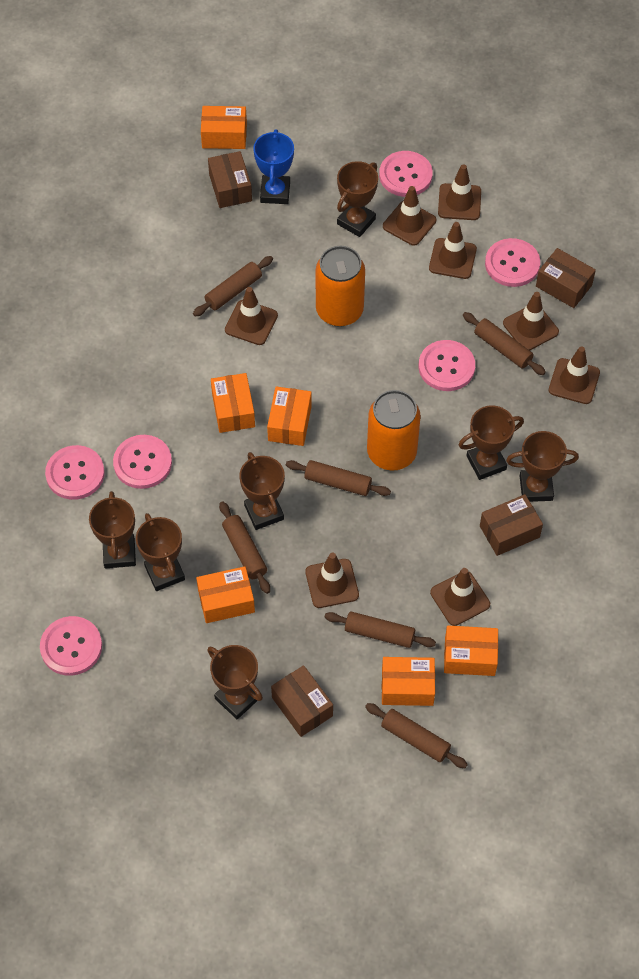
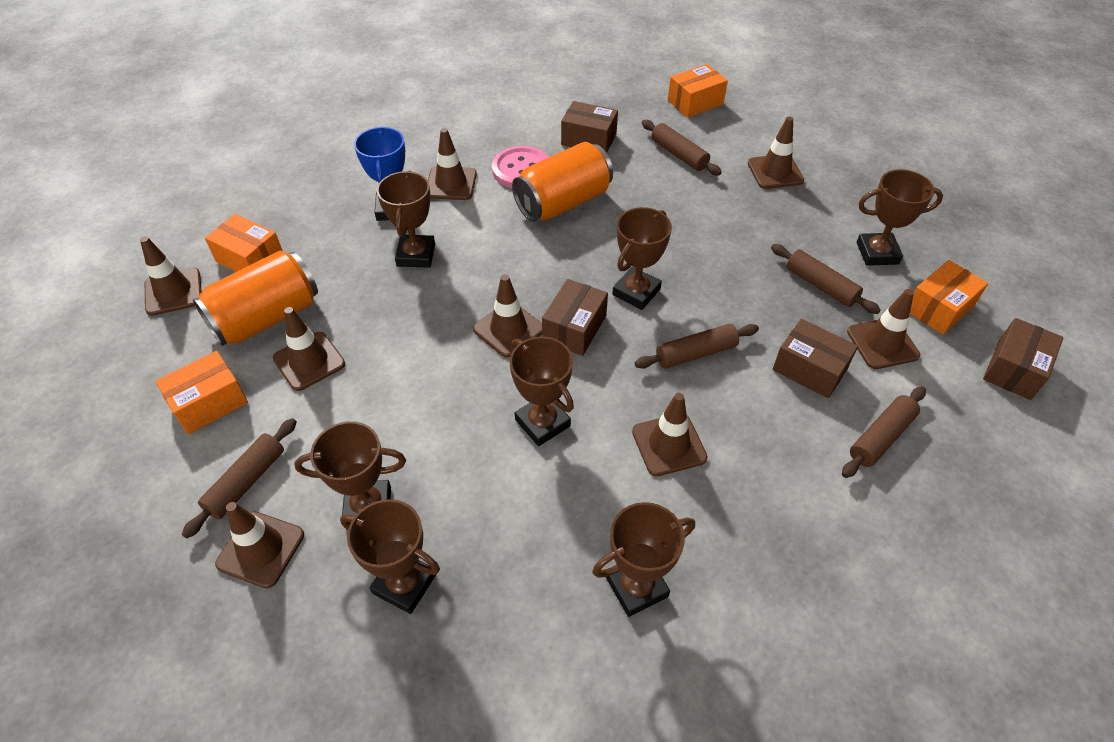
brown rolling pin: 6 -> 5
orange box: 6 -> 4
pink button: 6 -> 1

